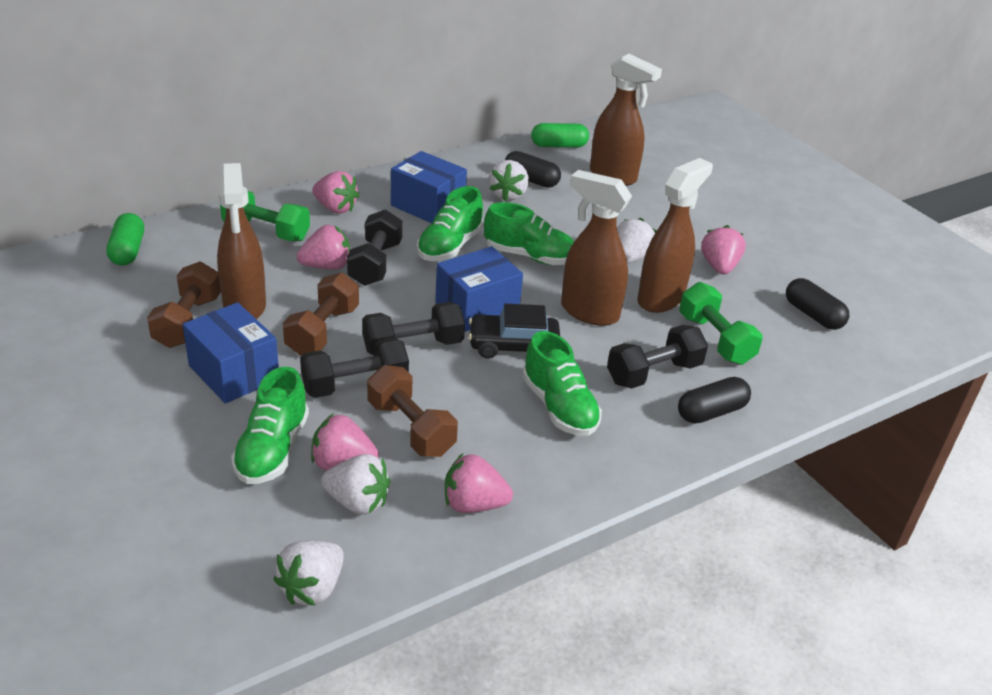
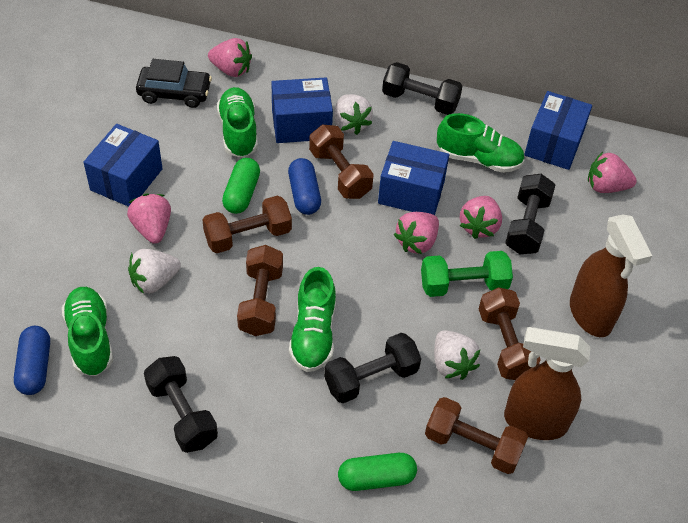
black capsule: 3 -> 0
blue box: 3 -> 4
blue capsule: 0 -> 2
brown dumbbell: 3 -> 5
brown spray bottle: 4 -> 2
green dumbbell: 2 -> 1
white strawberry: 4 -> 3

